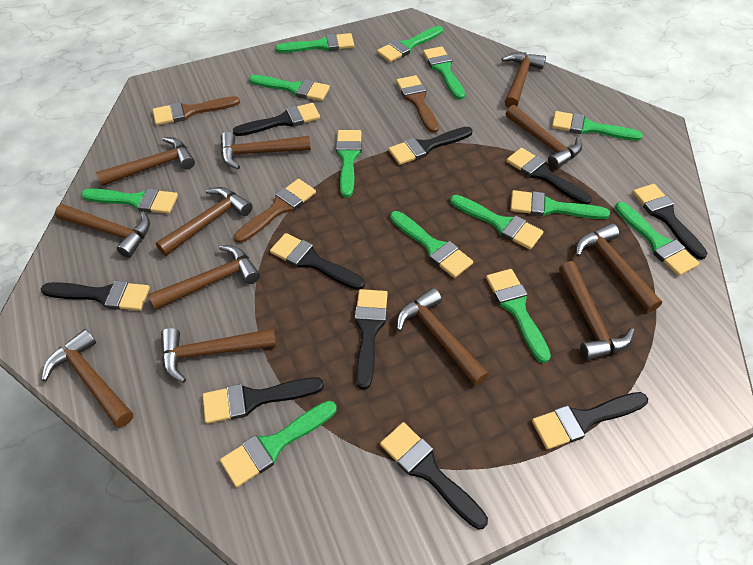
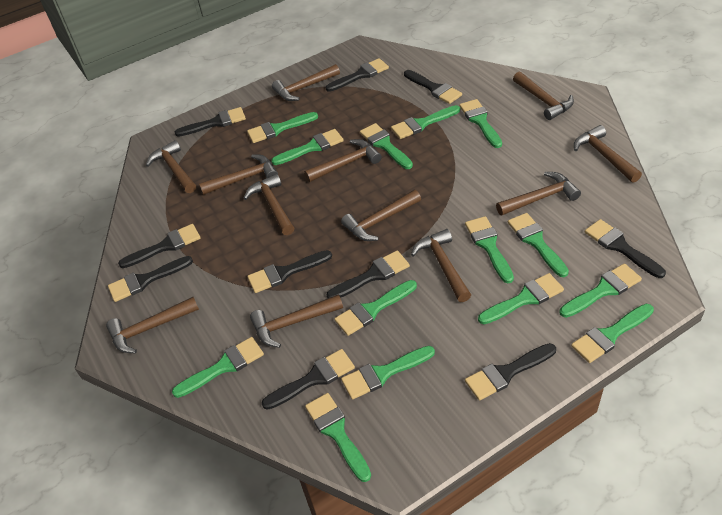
brown brush: 3 -> 0
green brush: 13 -> 14

